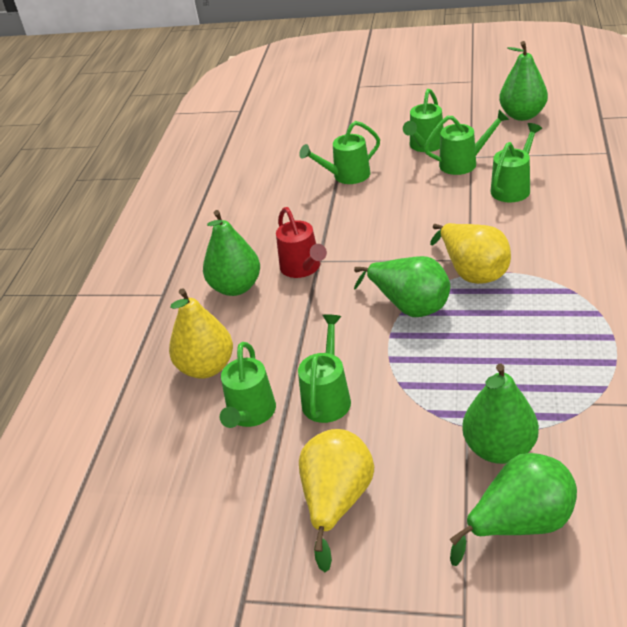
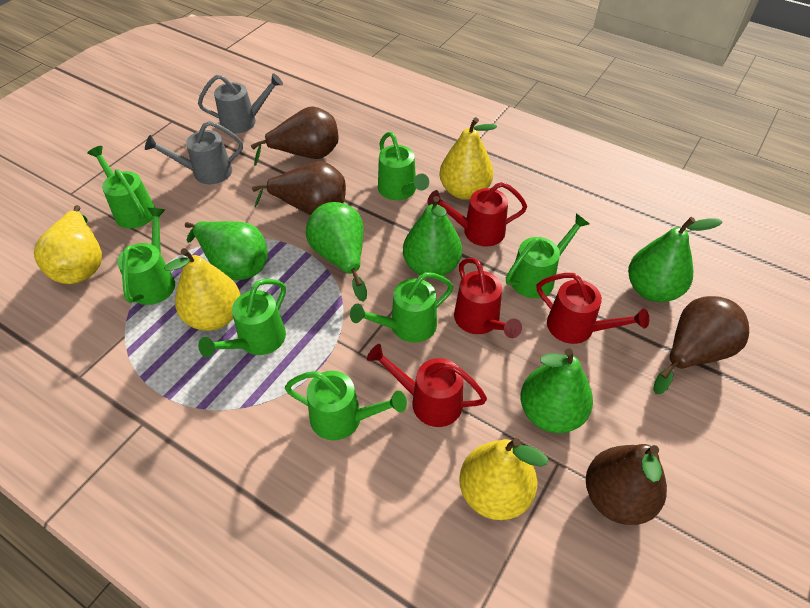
brown pear: 0 -> 4
green watering can: 6 -> 7
grey watering can: 0 -> 2
red watering can: 1 -> 4
yellow pear: 3 -> 4

